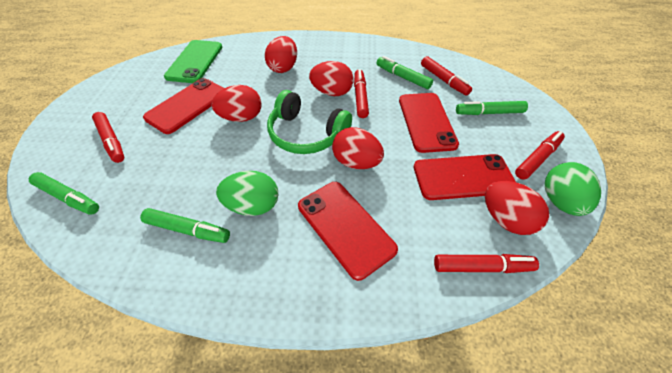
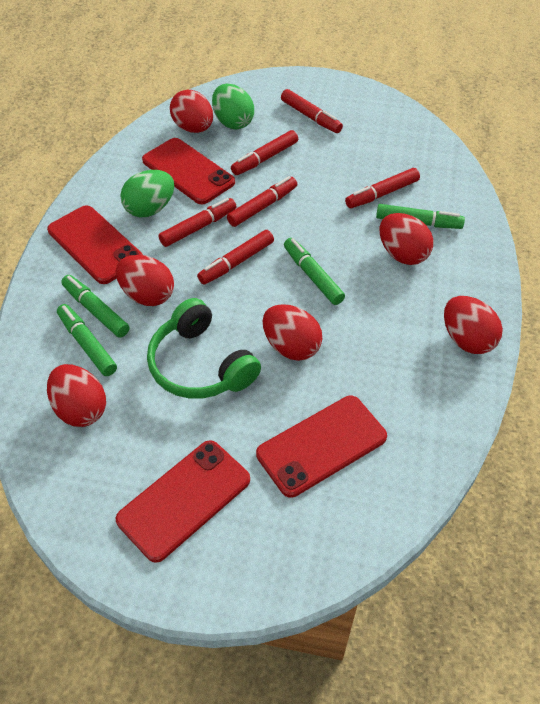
green phone: 1 -> 0
red egg: 5 -> 6
red marker: 5 -> 6

